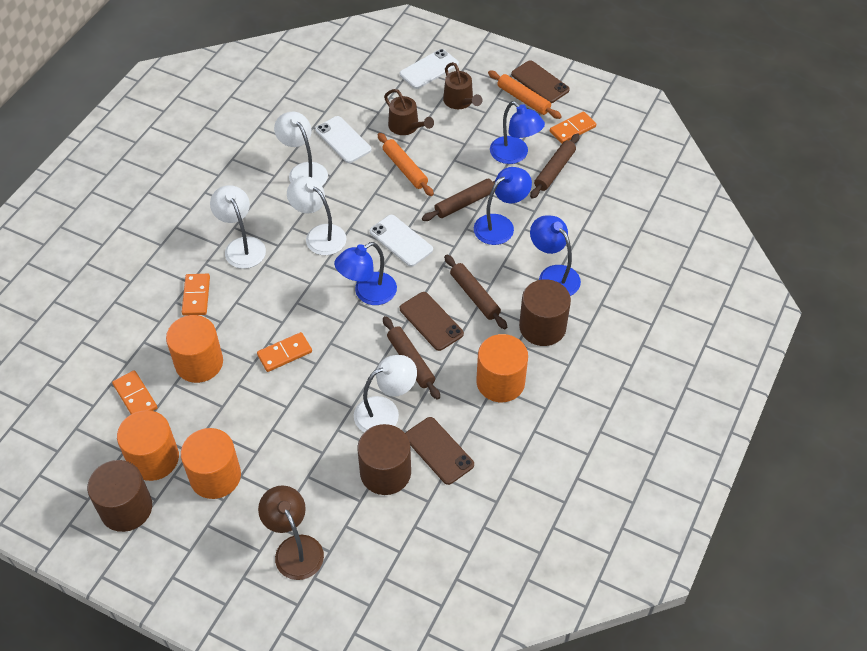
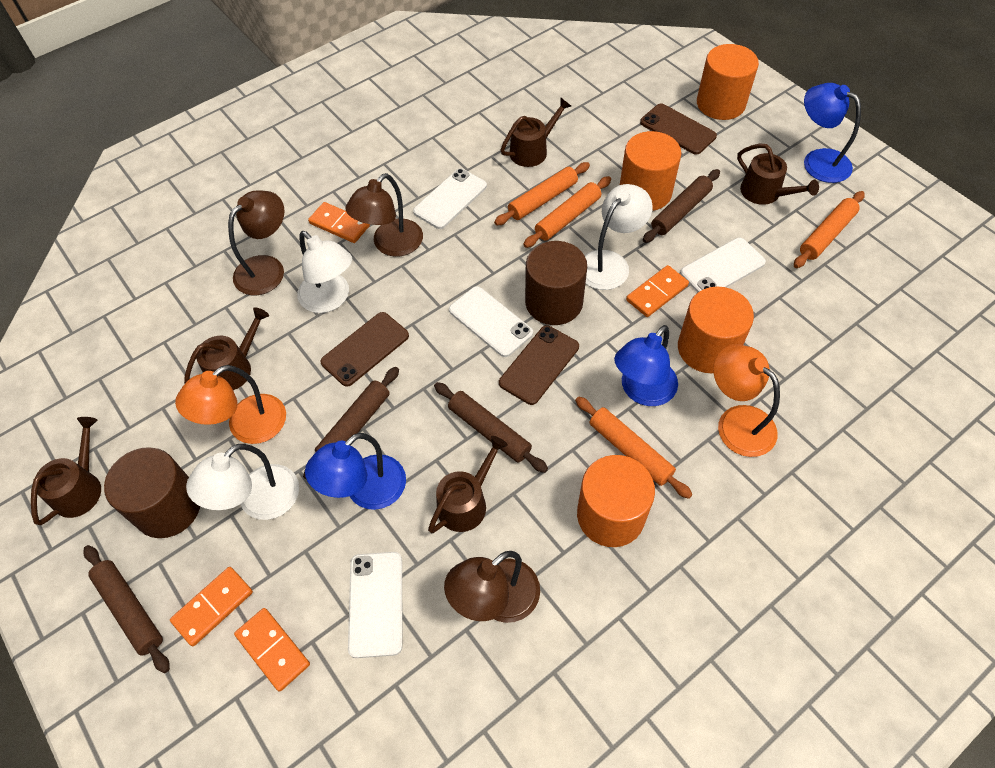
blue lamp: 4 -> 3
brown cylinder: 3 -> 2
brown lamp: 1 -> 3
brown watering can: 2 -> 5
orange lamp: 0 -> 2
orange rolling pin: 2 -> 4
white lamp: 4 -> 3
white phone: 3 -> 4

